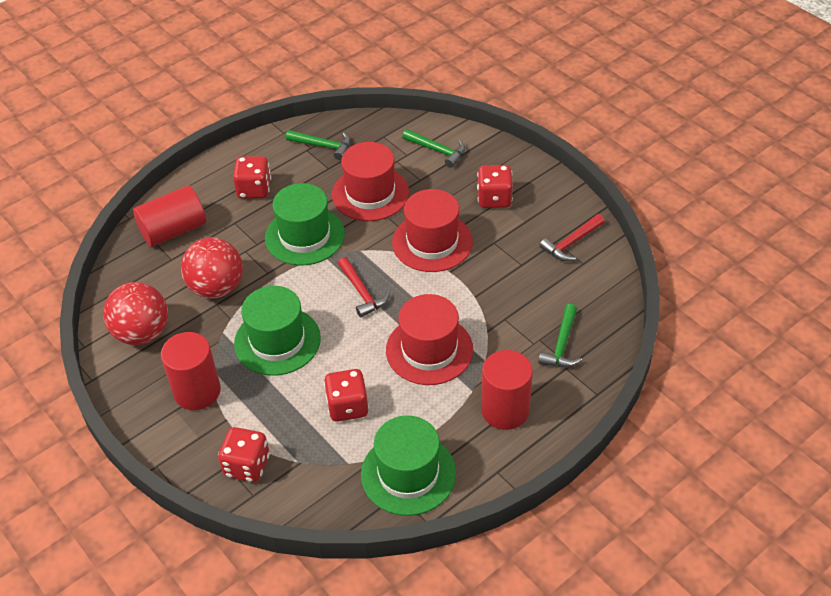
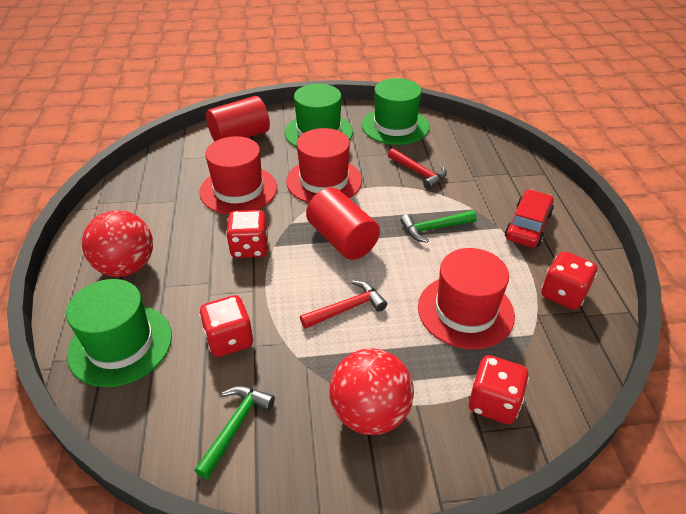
green hammer: 3 -> 2
red car: 0 -> 1
red cylinder: 3 -> 2

